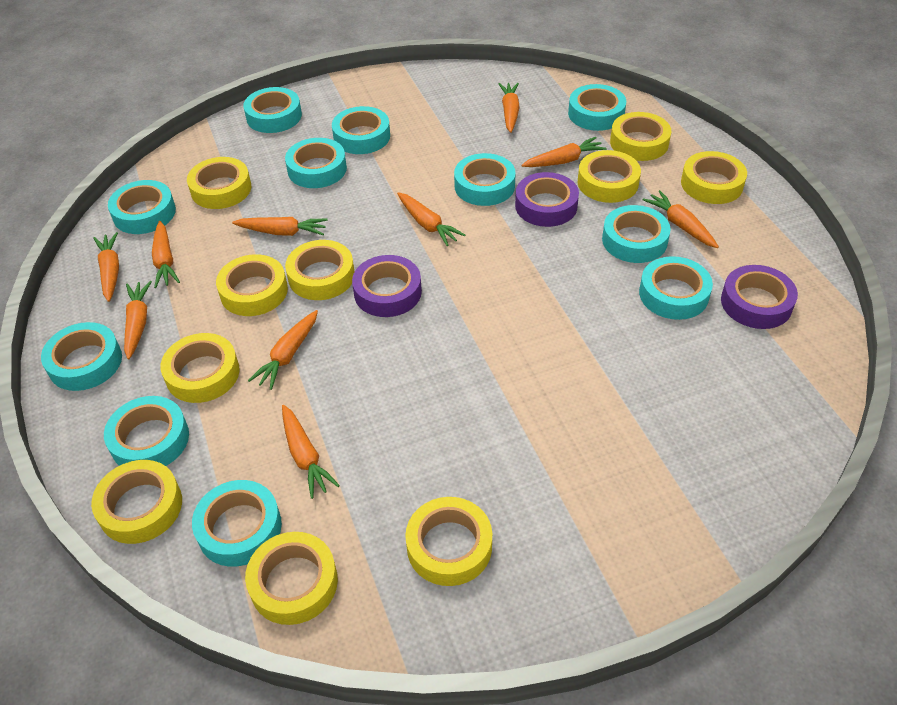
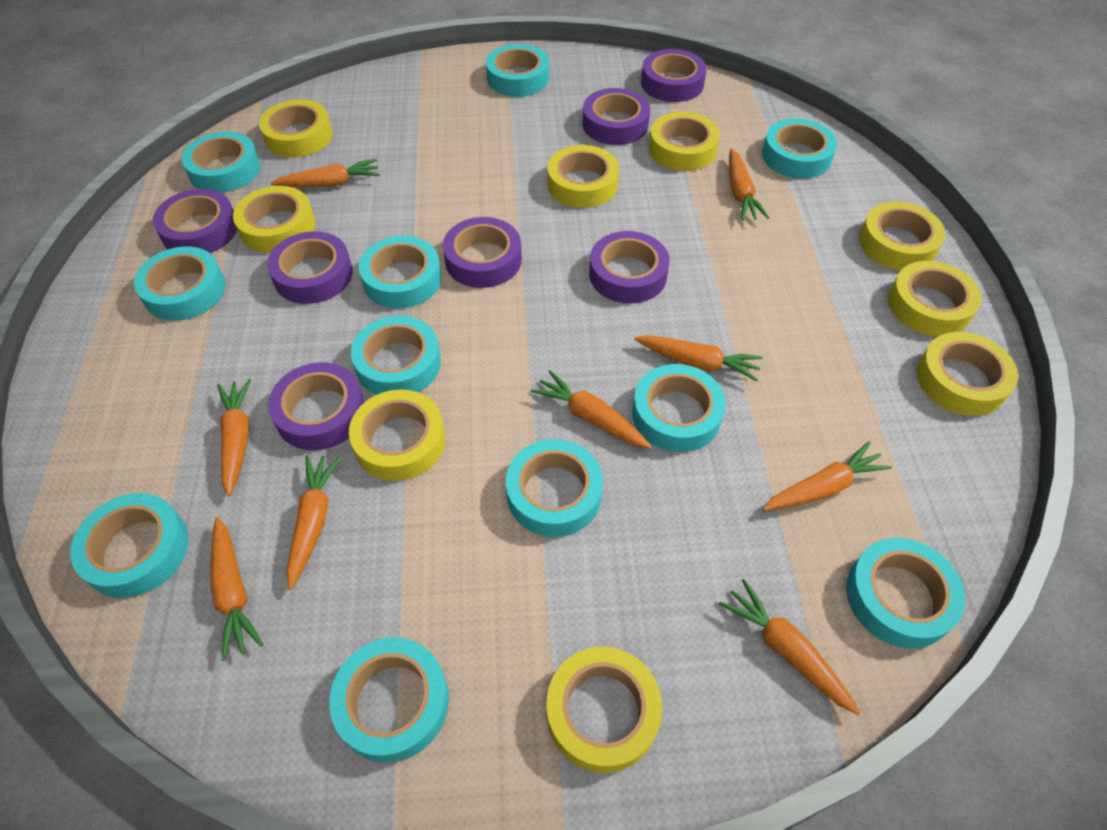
orange carrot: 10 -> 9
purple tape: 3 -> 7
yellow tape: 10 -> 9

